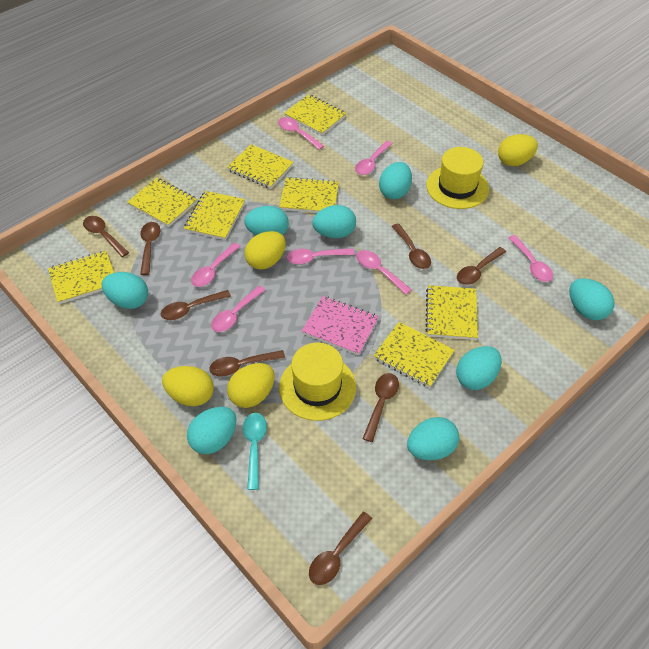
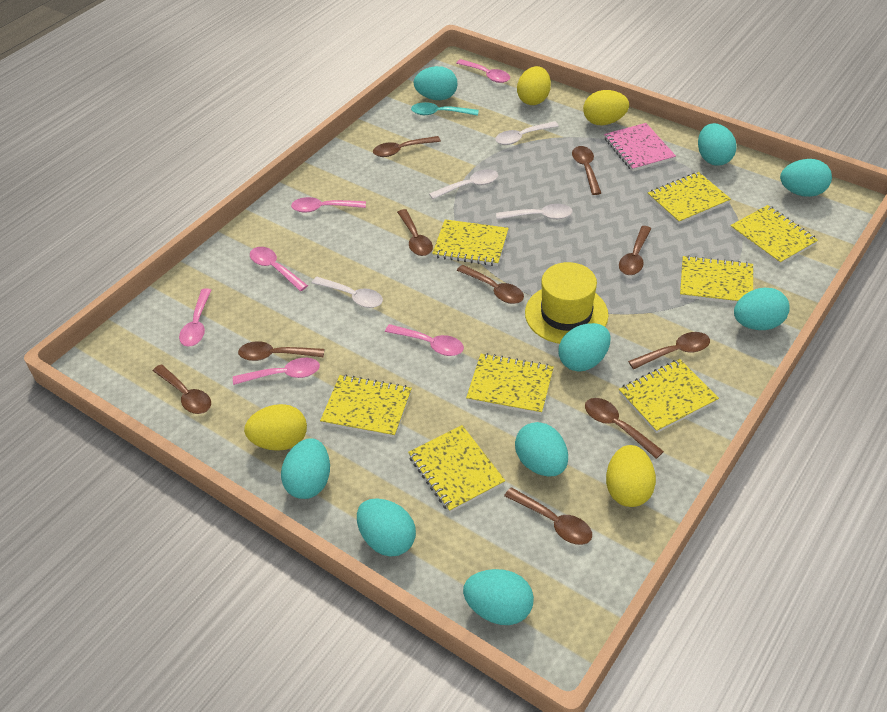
brown spoon: 8 -> 10
pink spoon: 7 -> 6
turquoise egg: 8 -> 9
white spoon: 0 -> 4
yellow hat: 2 -> 1

